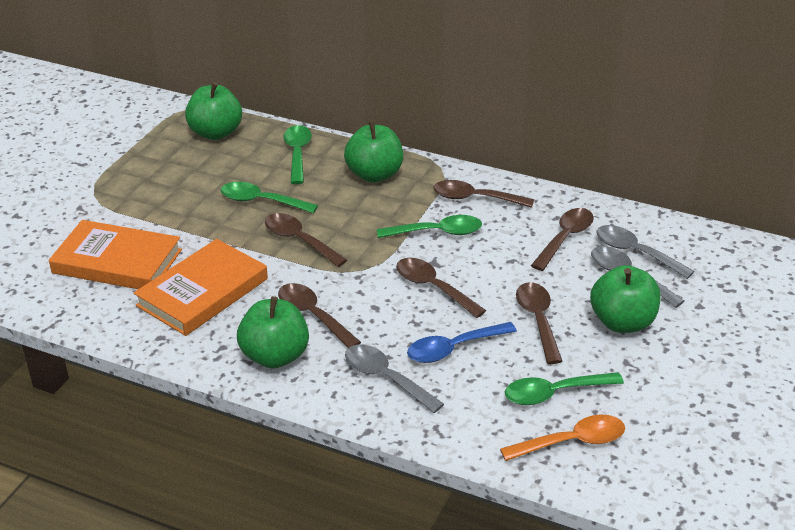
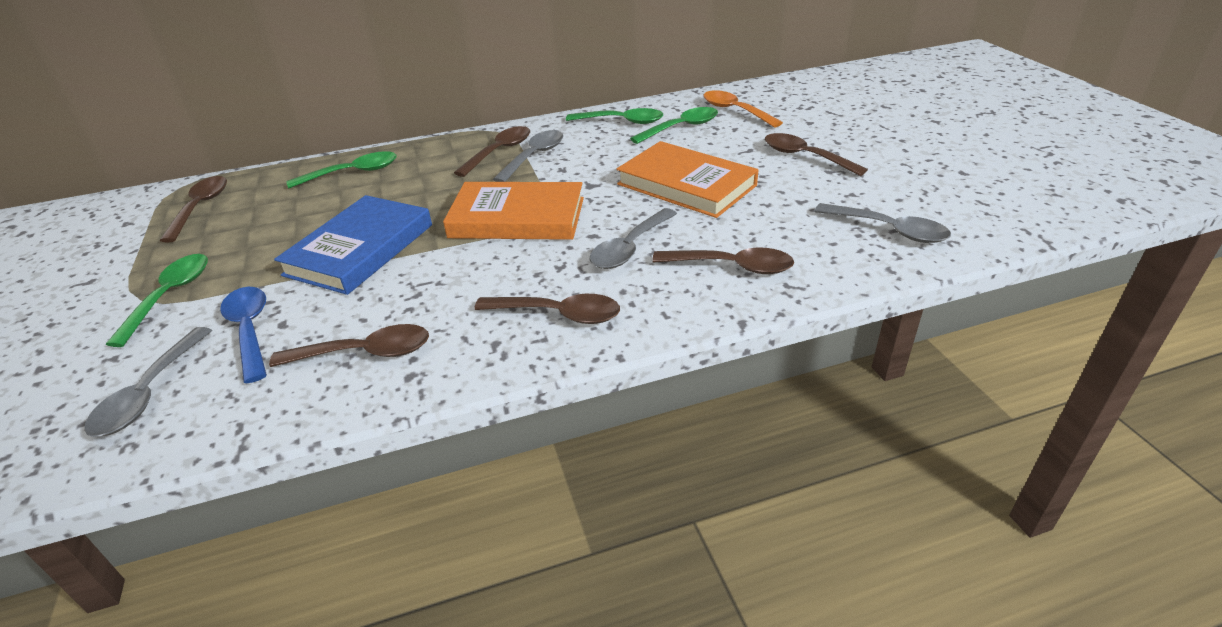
blue book: 0 -> 1
green apple: 4 -> 0
grey spoon: 3 -> 4

